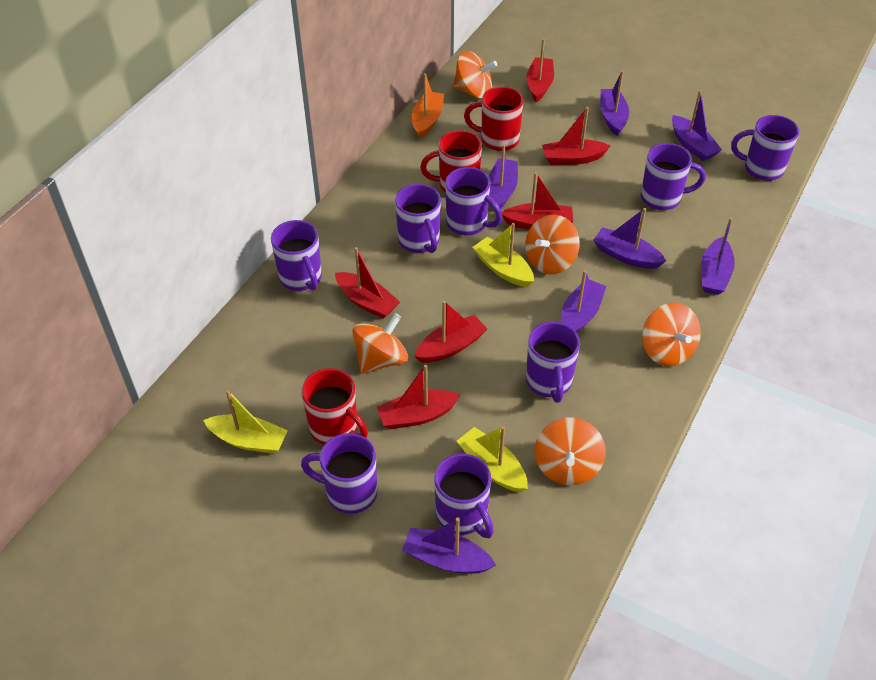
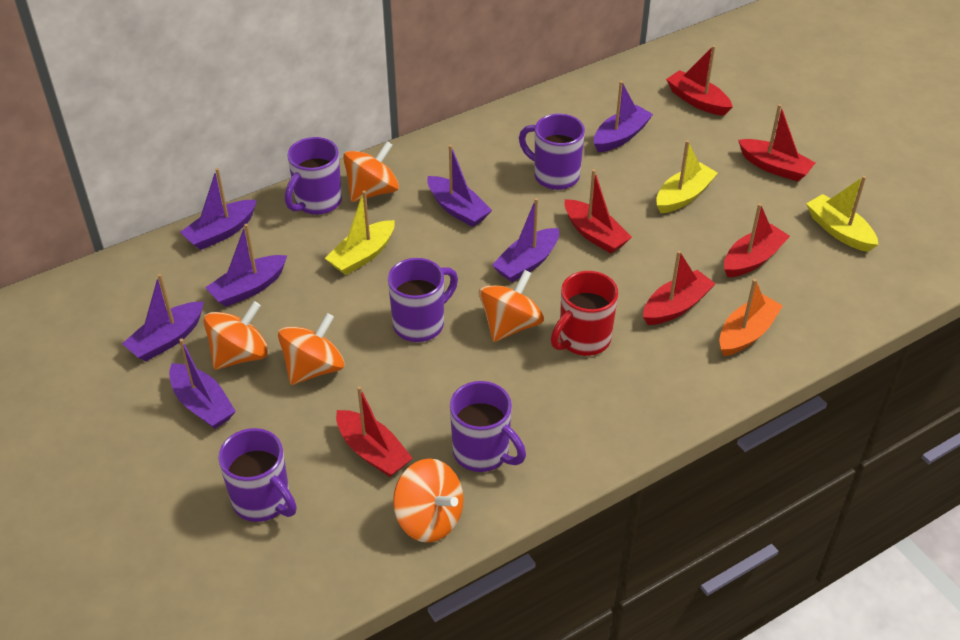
purple mug: 8 -> 5
red mug: 3 -> 1

